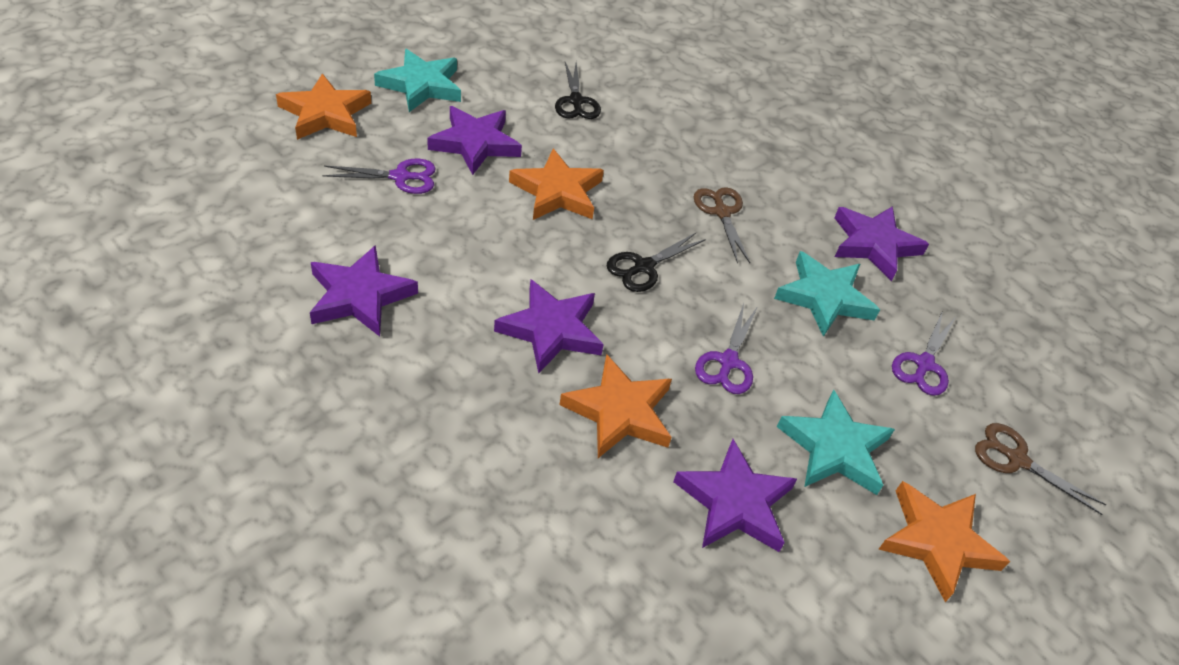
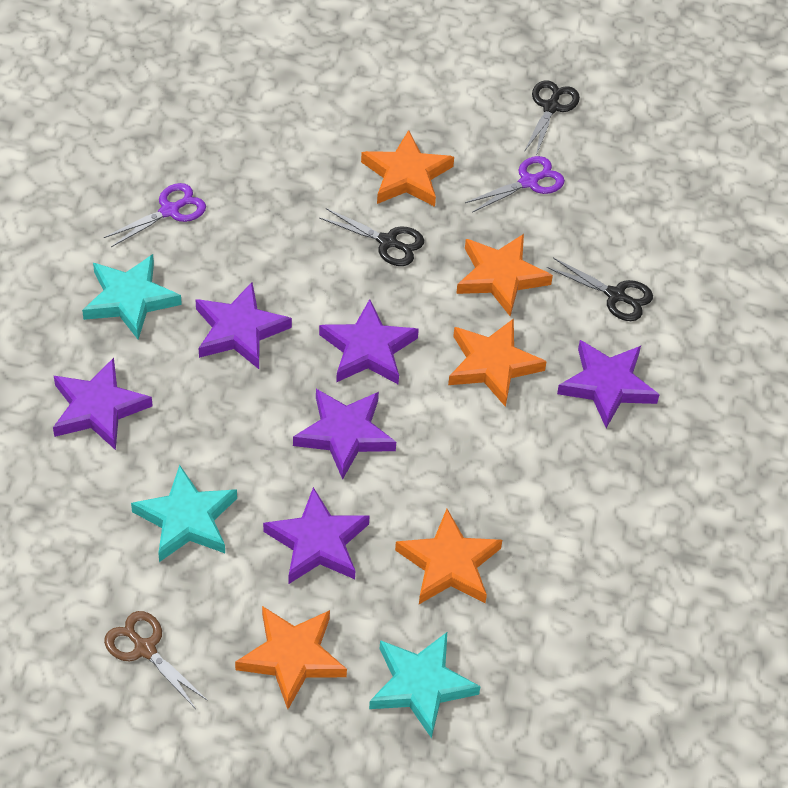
black scissors: 2 -> 3
brown scissors: 2 -> 1
orange star: 4 -> 5
purple scissors: 3 -> 2
purple star: 5 -> 6

